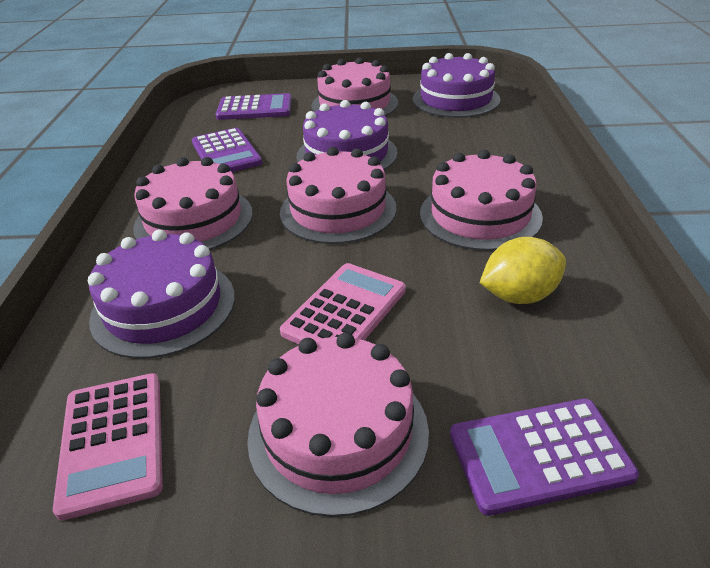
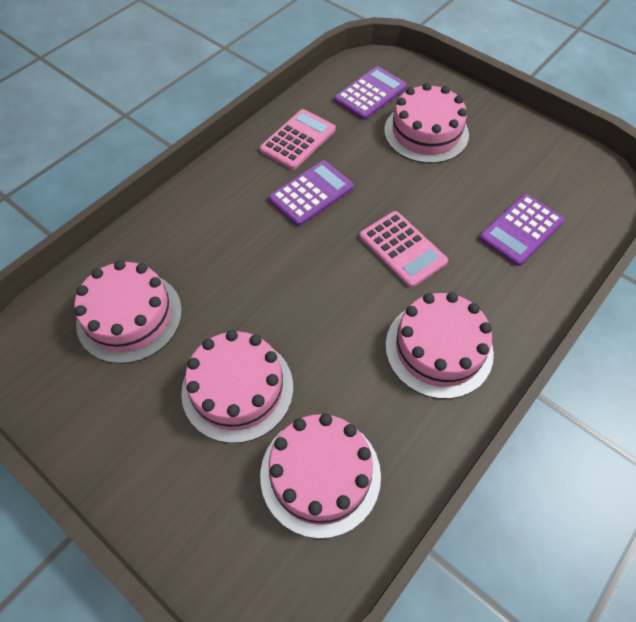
purple cake: 3 -> 0
yellow lemon: 1 -> 0

